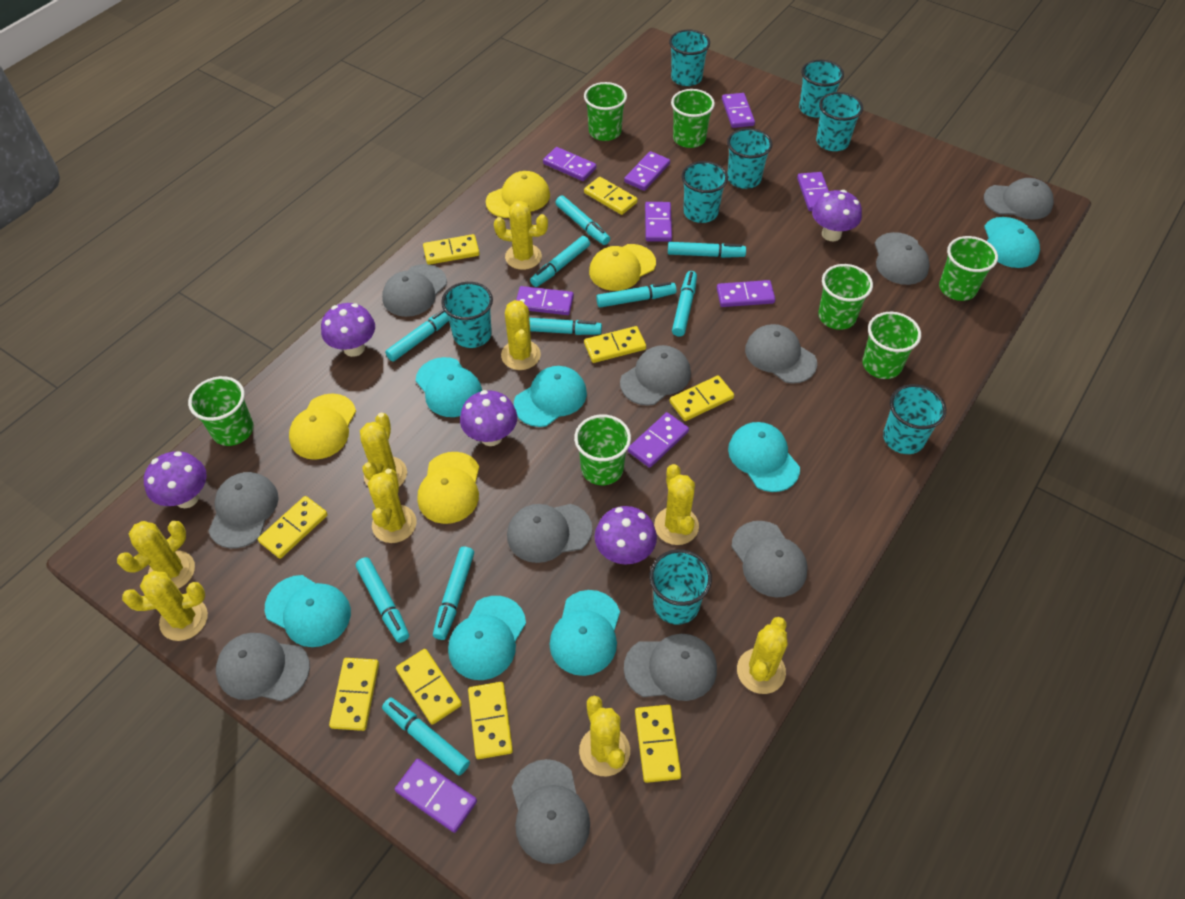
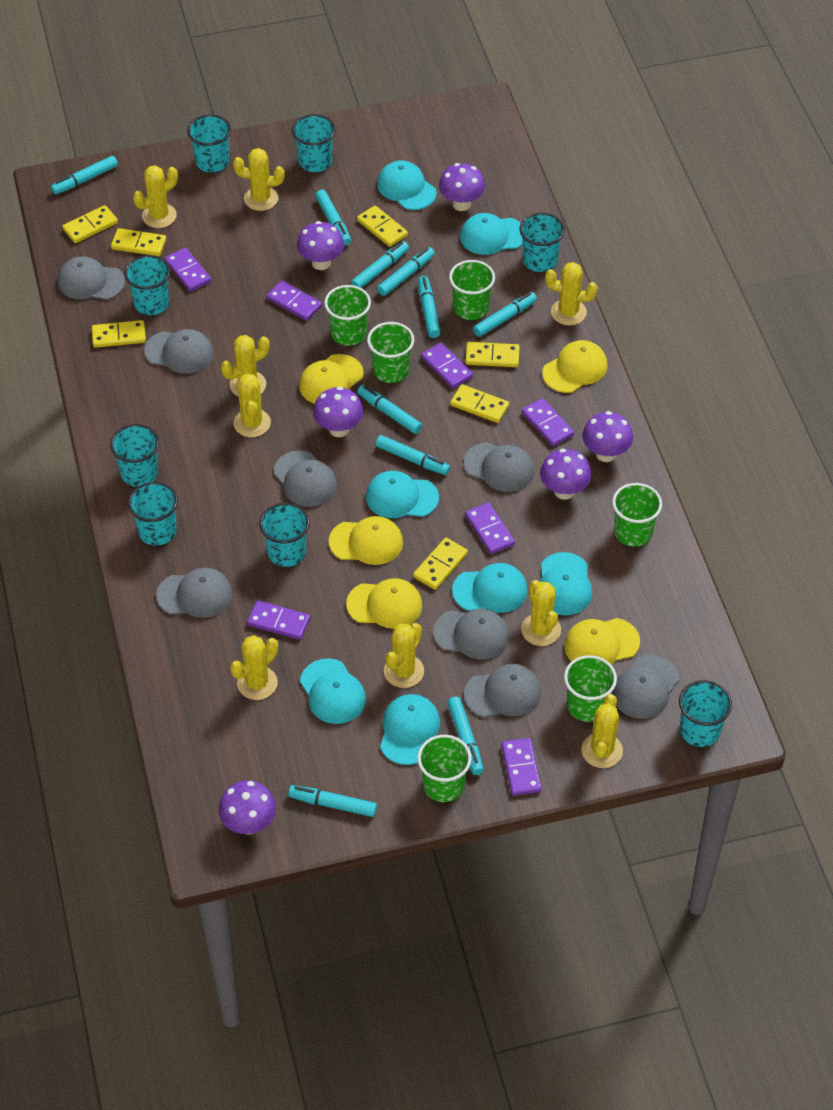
green cup: 7 -> 6
grey cap: 11 -> 8
purple domino: 9 -> 7
purple mushroom: 5 -> 6
yellow cap: 4 -> 5
yellow domino: 9 -> 7

